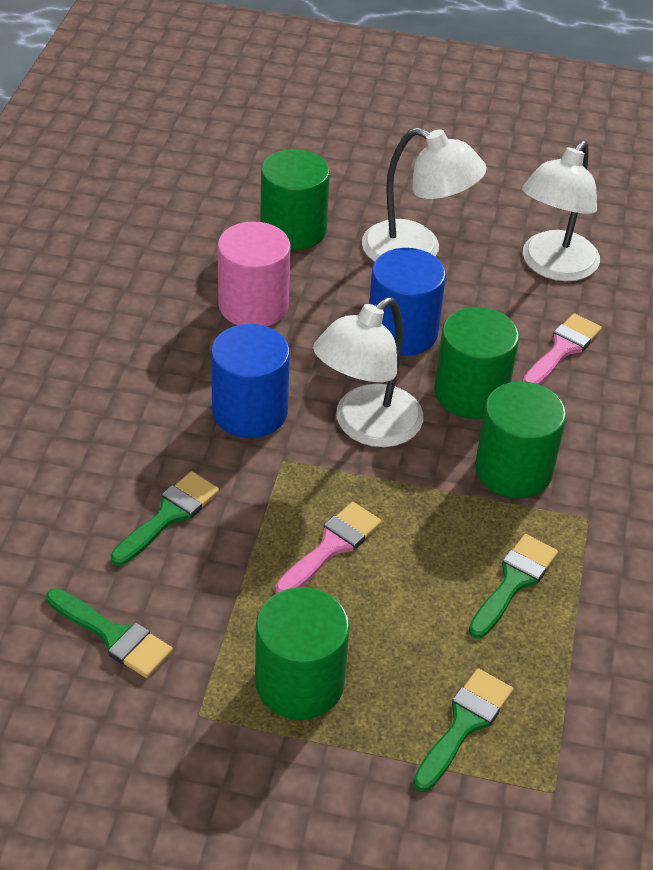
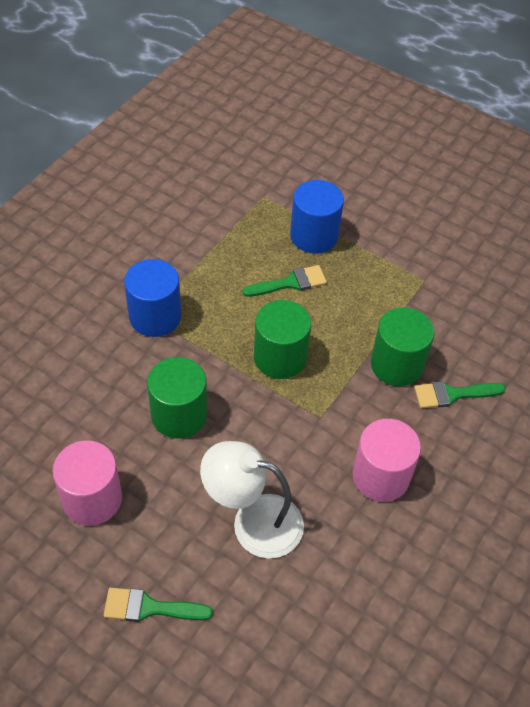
green brush: 4 -> 3
green cylinder: 4 -> 3
pink brush: 2 -> 0
pink cylinder: 1 -> 2
white lamp: 3 -> 1

